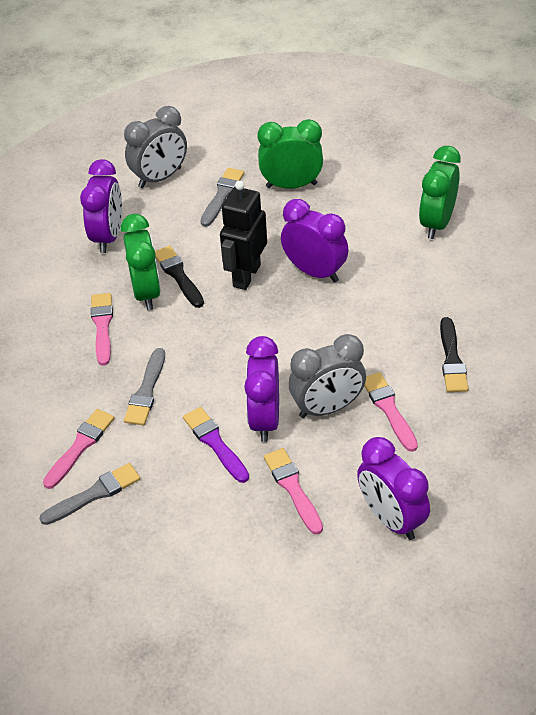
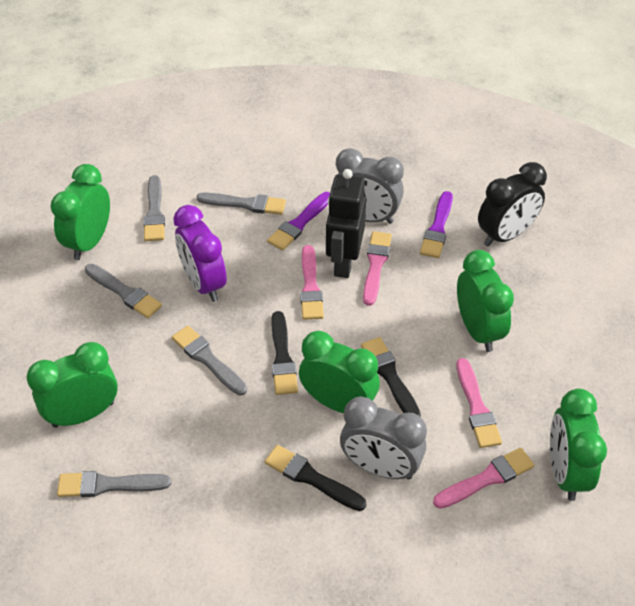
black brush: 2 -> 3
black clock: 0 -> 1
green clock: 3 -> 5
grey brush: 3 -> 5
purple brush: 1 -> 2
purple clock: 4 -> 1

